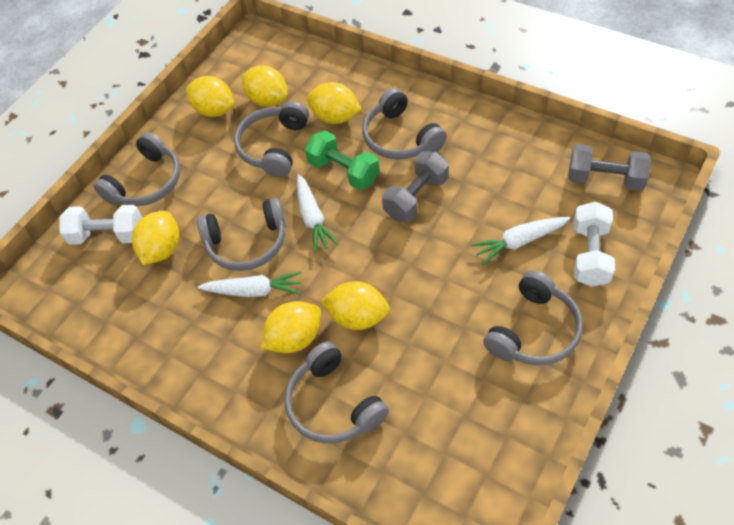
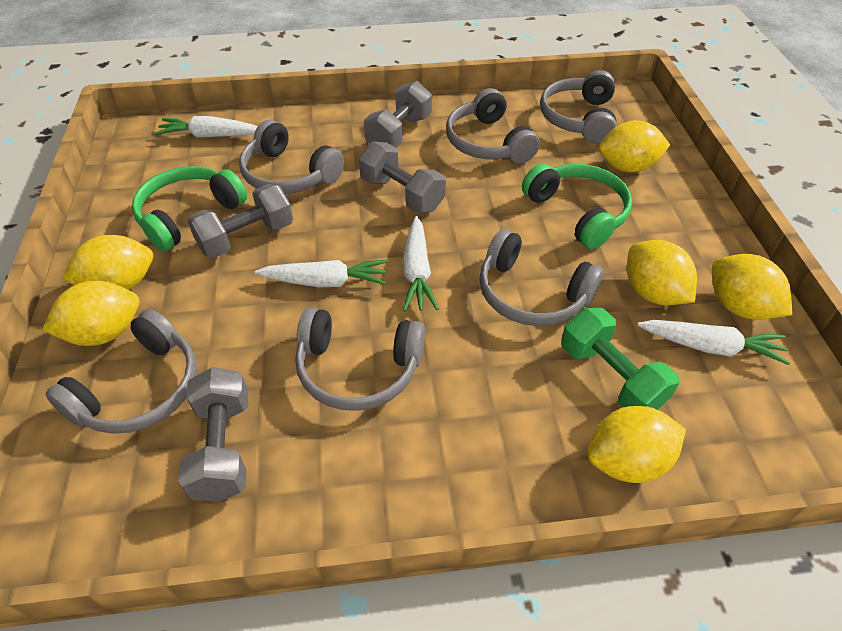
green headphones: 0 -> 2
grey dumbbell: 2 -> 4
white carrot: 3 -> 4
white dumbbell: 2 -> 0

